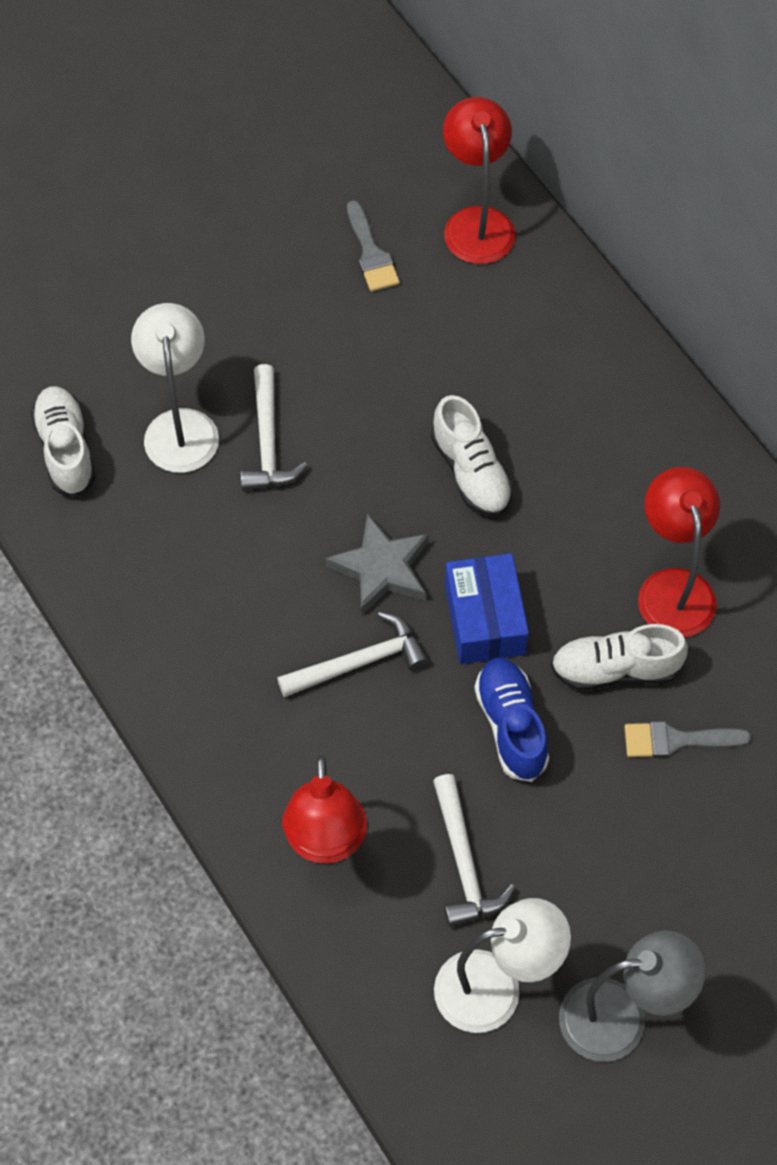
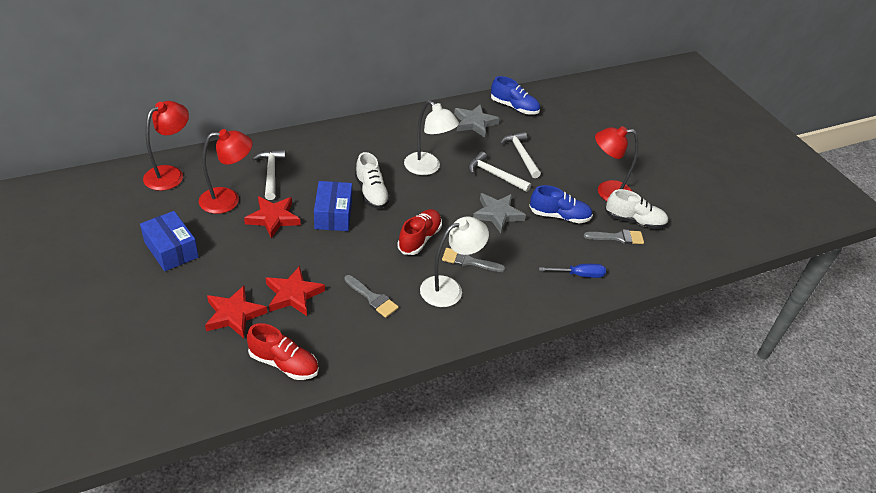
blue box: 1 -> 2
blue screwdriver: 0 -> 1
blue shoe: 1 -> 2
grey brush: 2 -> 3
grey lamp: 1 -> 0
grey star: 1 -> 2
red shoe: 0 -> 2
red star: 0 -> 3
white shoe: 3 -> 2

